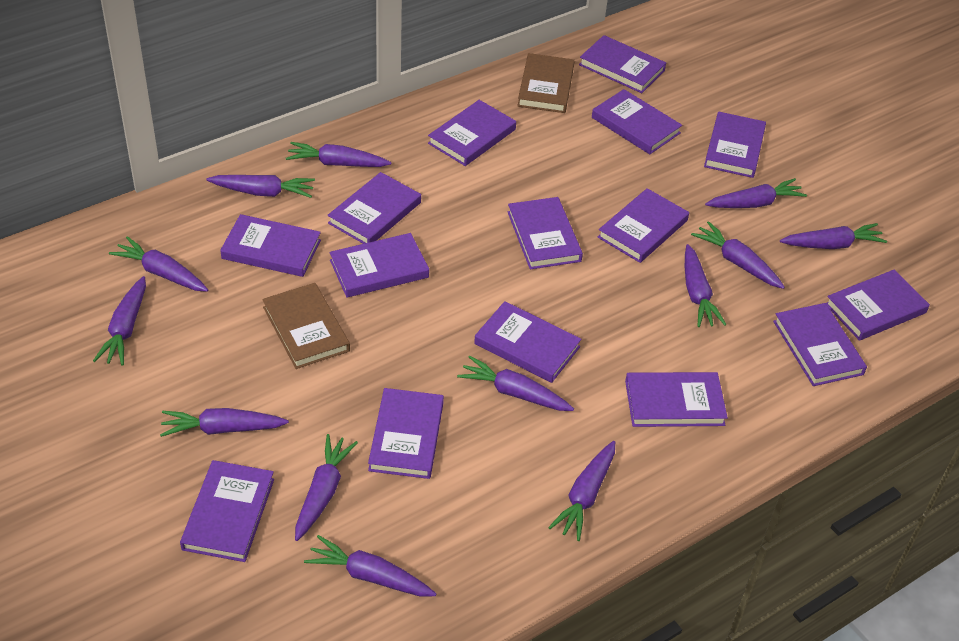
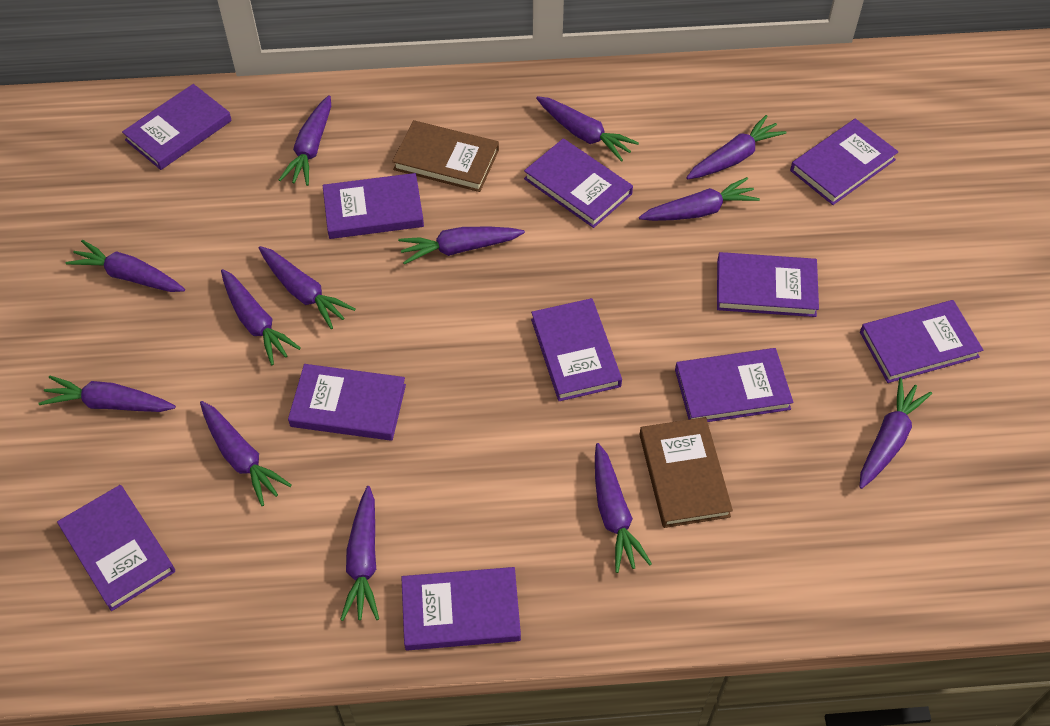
purple book: 15 -> 11

